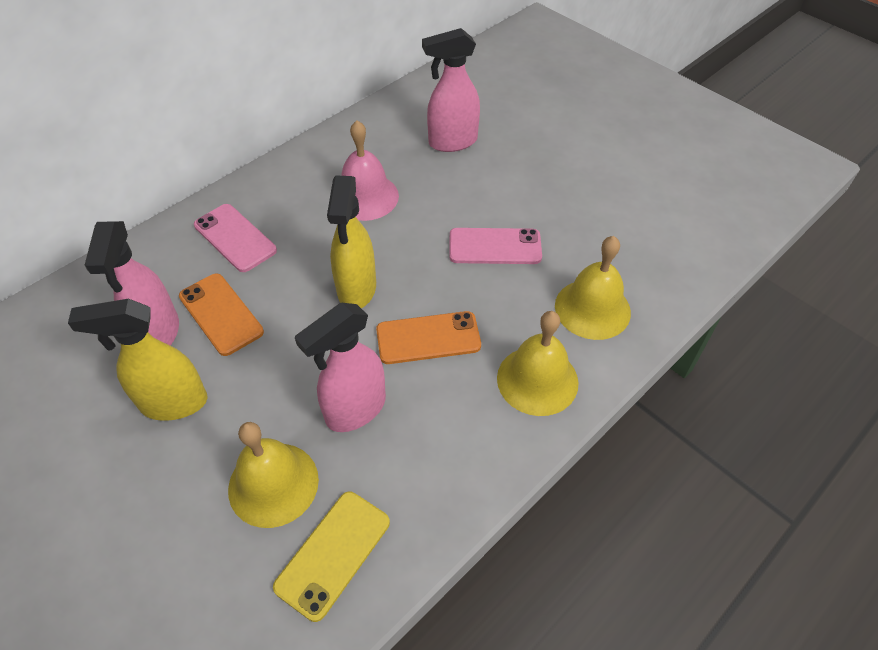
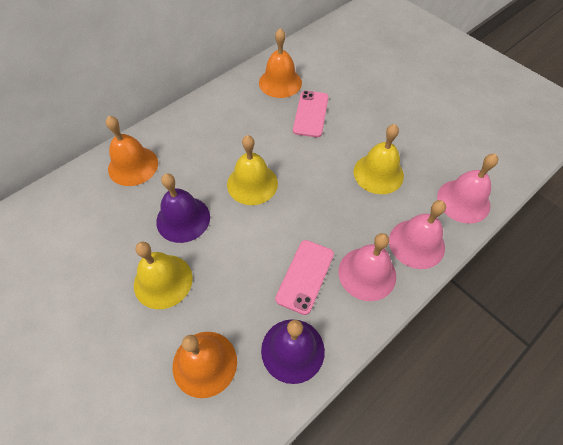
orange bell: 0 -> 3
orange phone: 2 -> 0
pink bell: 1 -> 3
pink spray bottle: 3 -> 0
purple bell: 0 -> 2
yellow phone: 1 -> 0
yellow spray bottle: 2 -> 0

